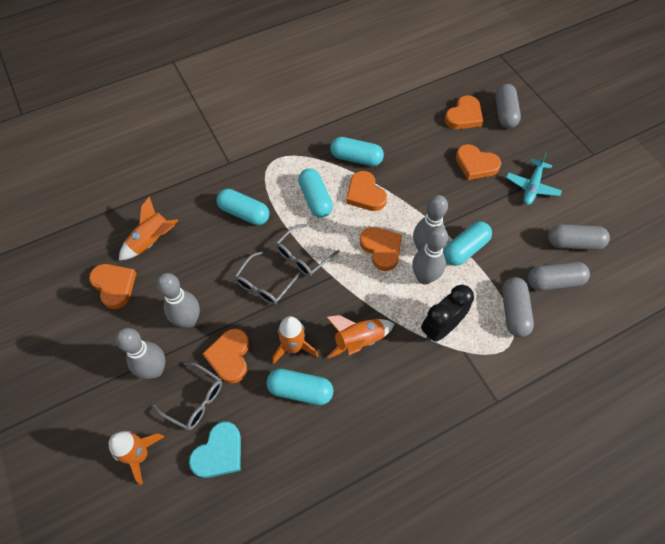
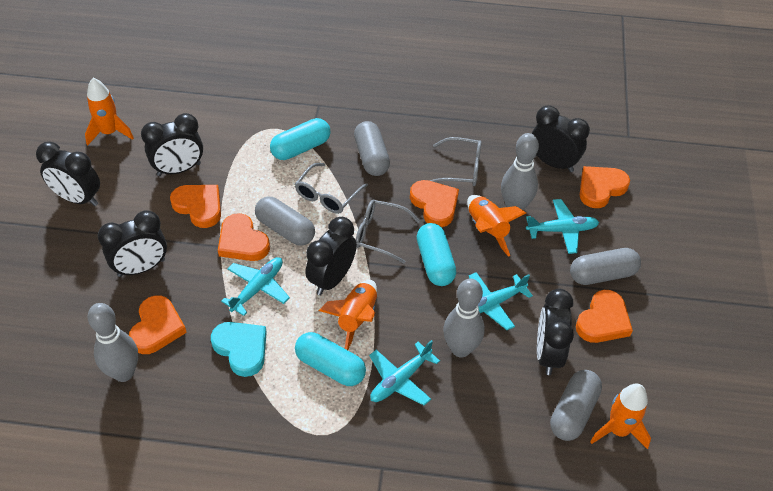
black clock: 1 -> 6
grey bowling pin: 4 -> 3
turquoise capsule: 5 -> 3
turquoise plane: 1 -> 4

